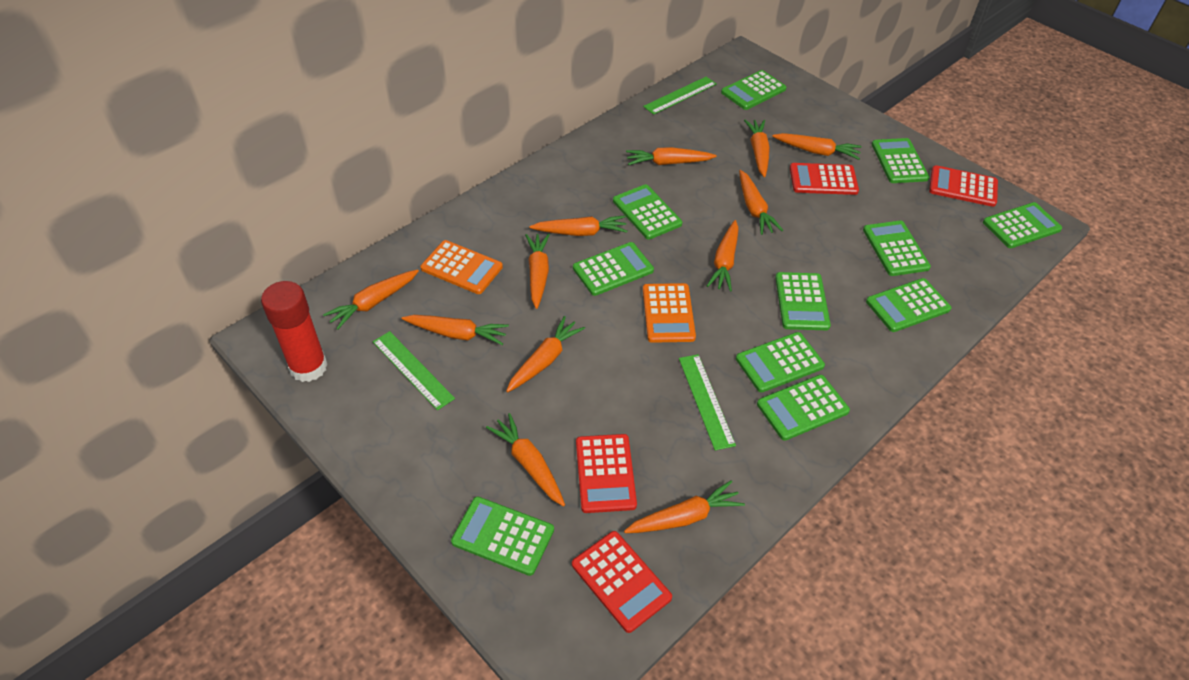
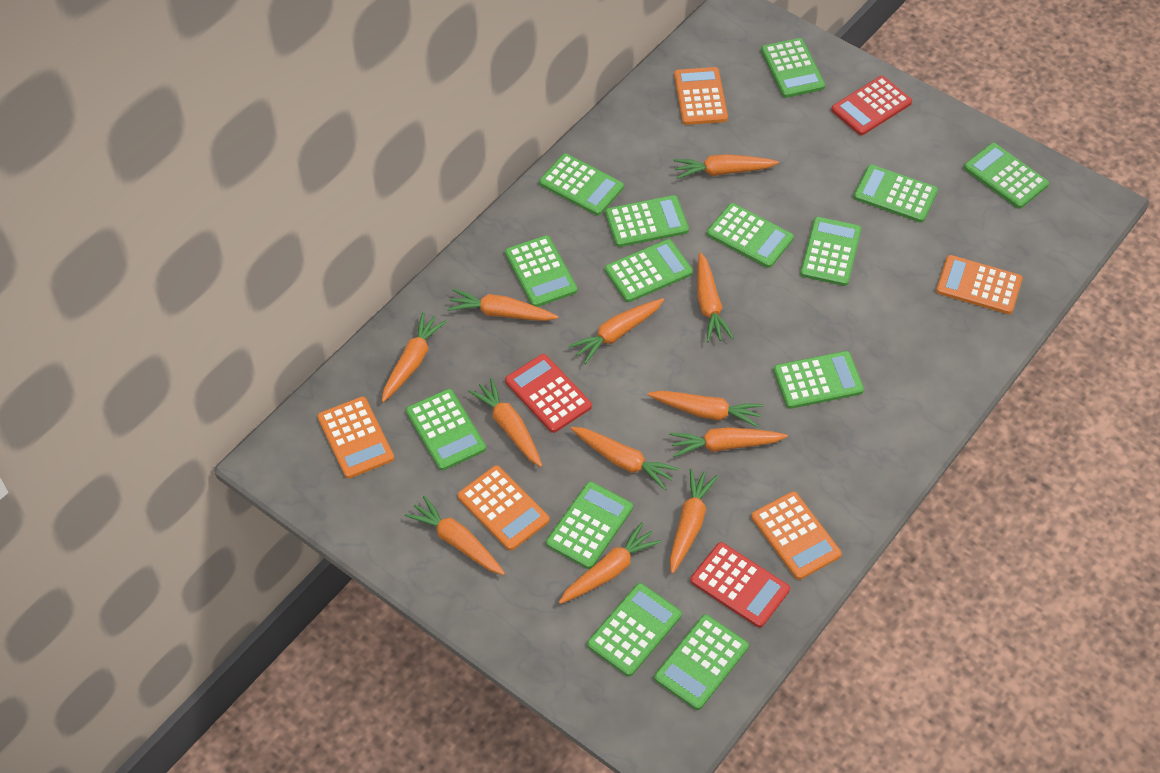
green calculator: 11 -> 14
green ruler: 3 -> 0
orange calculator: 2 -> 5
red calculator: 4 -> 3
red glue stick: 1 -> 0

